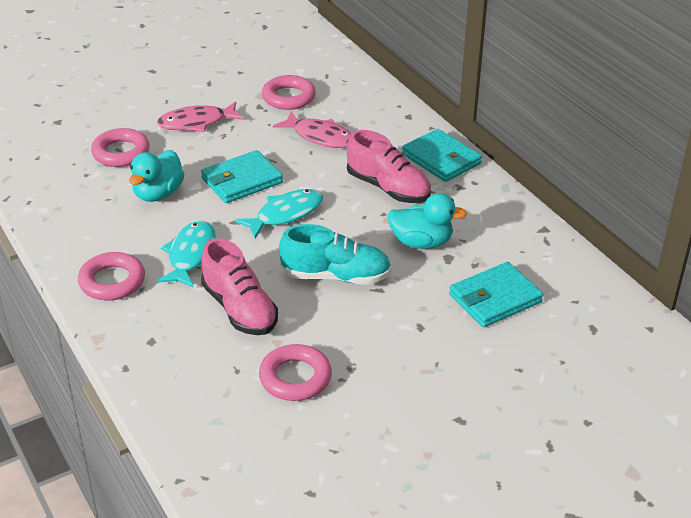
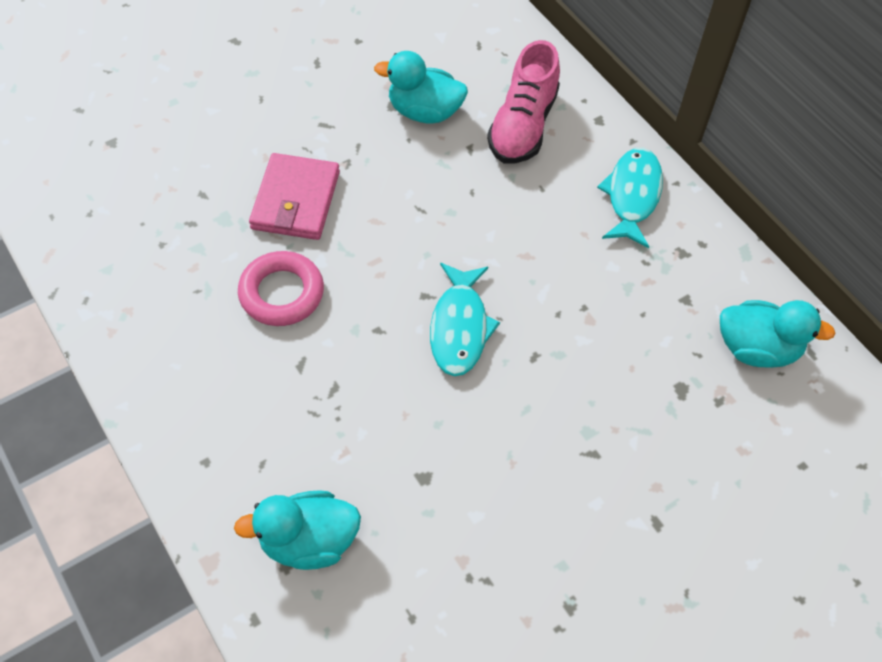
pink fish: 2 -> 0
pink ring: 4 -> 1
pink shoe: 2 -> 1
pink wallet: 0 -> 1
turquoise duck: 2 -> 3
turquoise shoe: 1 -> 0
turquoise wallet: 3 -> 0

